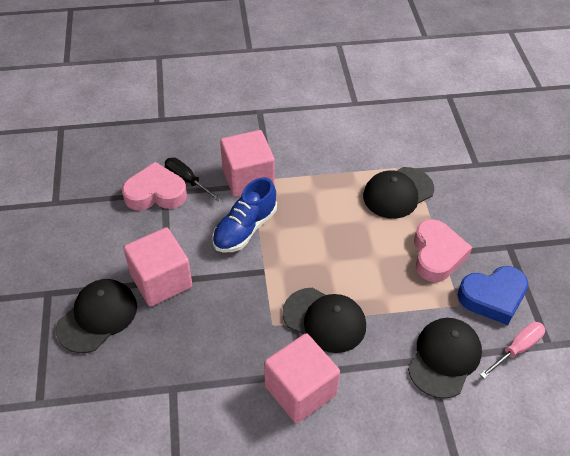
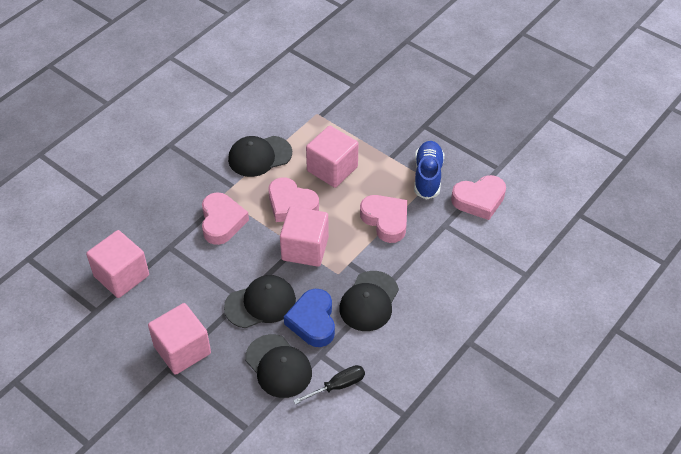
pink cube: 3 -> 4
pink heart: 2 -> 4
pink screwdriver: 1 -> 0

